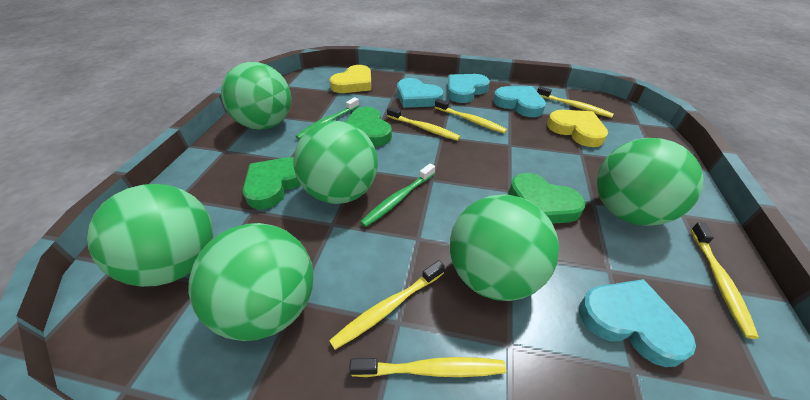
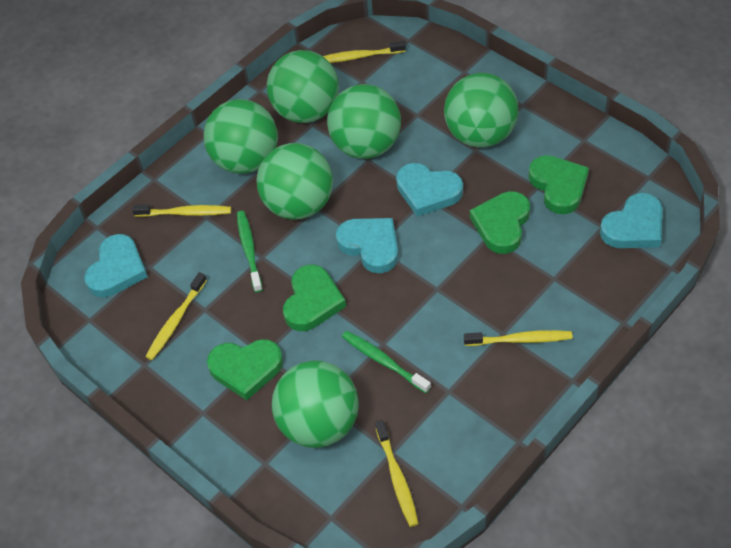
green heart: 3 -> 4
yellow heart: 2 -> 0
yellow toothbrush: 6 -> 5

